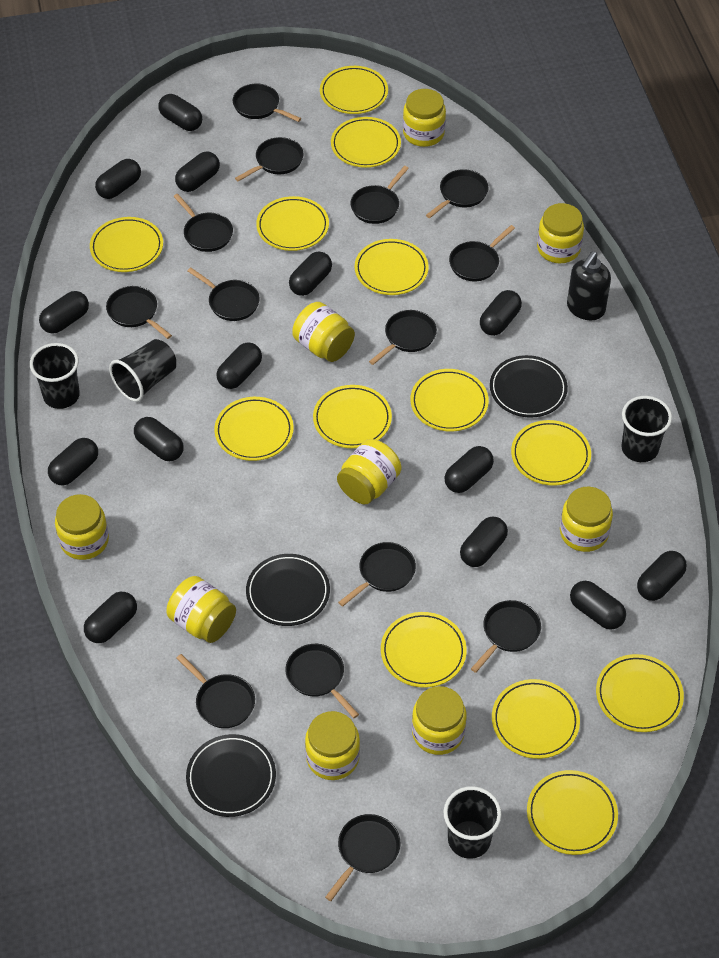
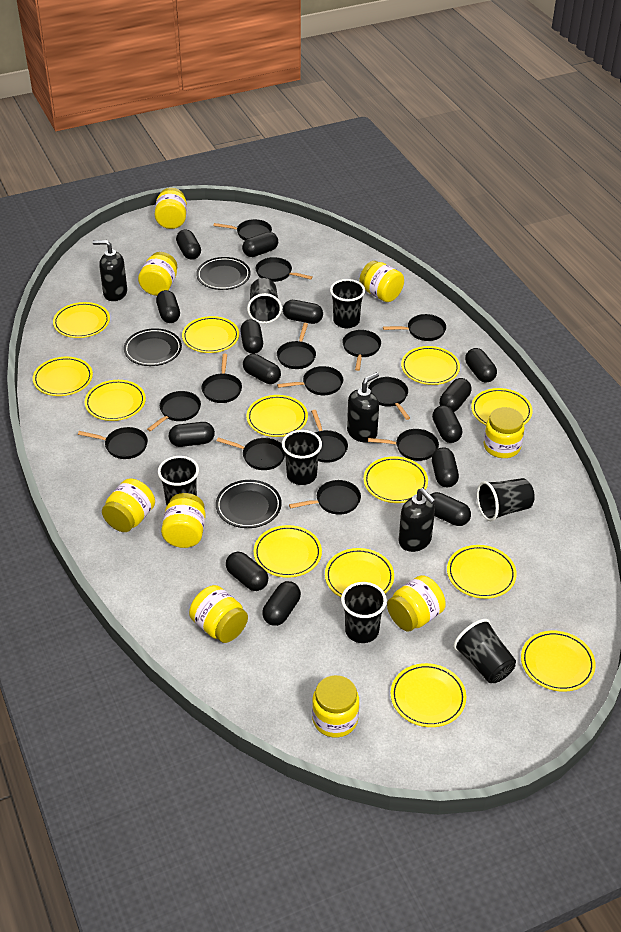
black cup: 4 -> 7
black soap dispenser: 1 -> 3

